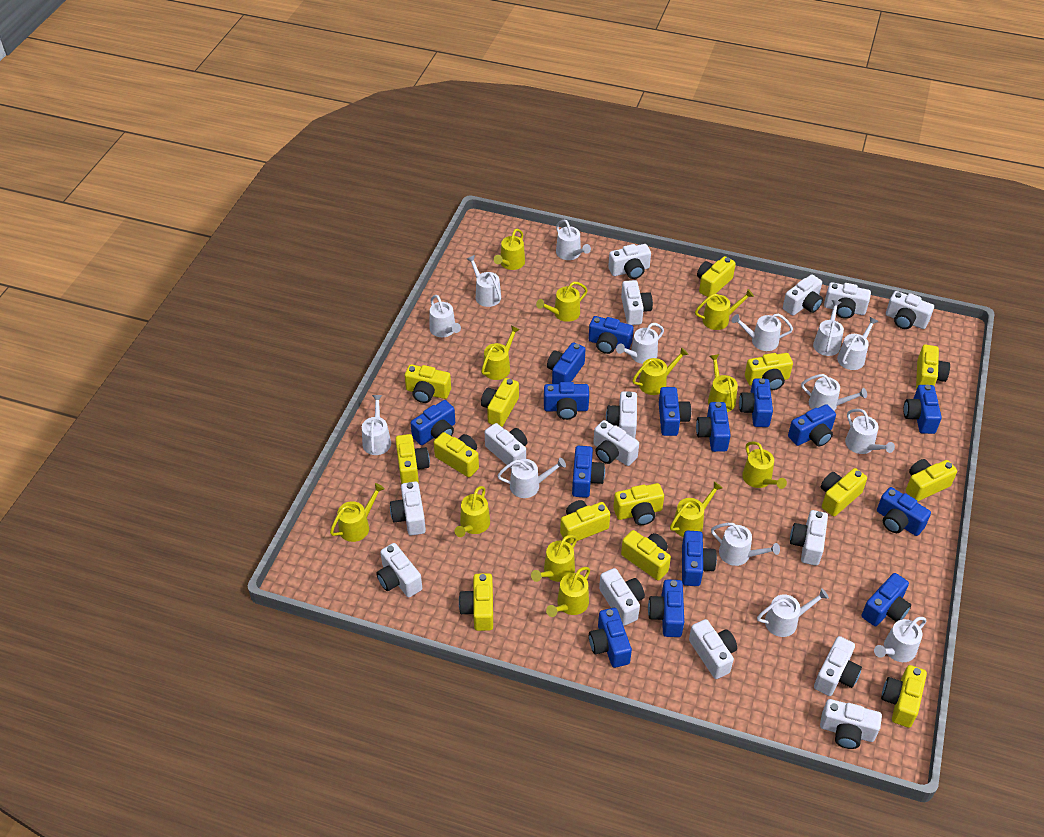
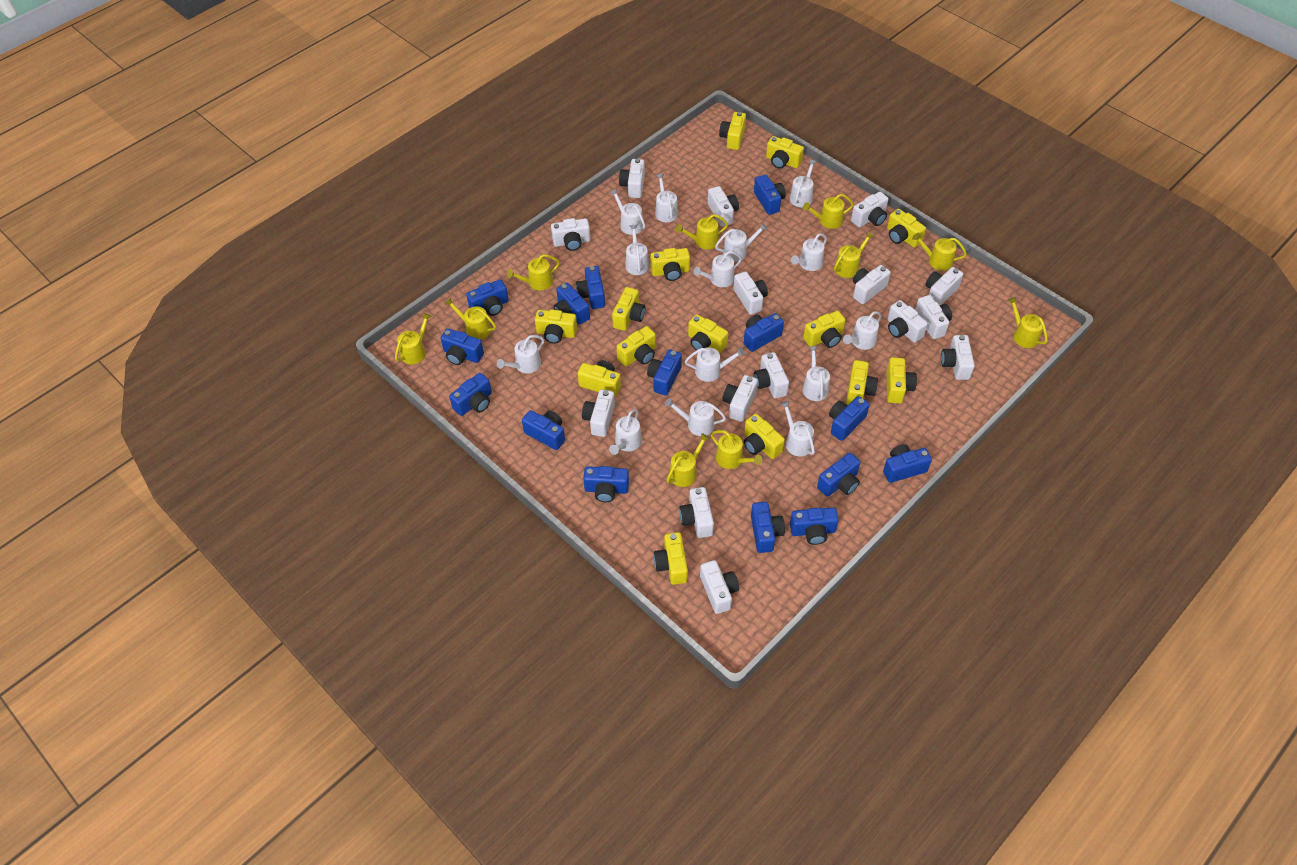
yellow watering can: 12 -> 10

